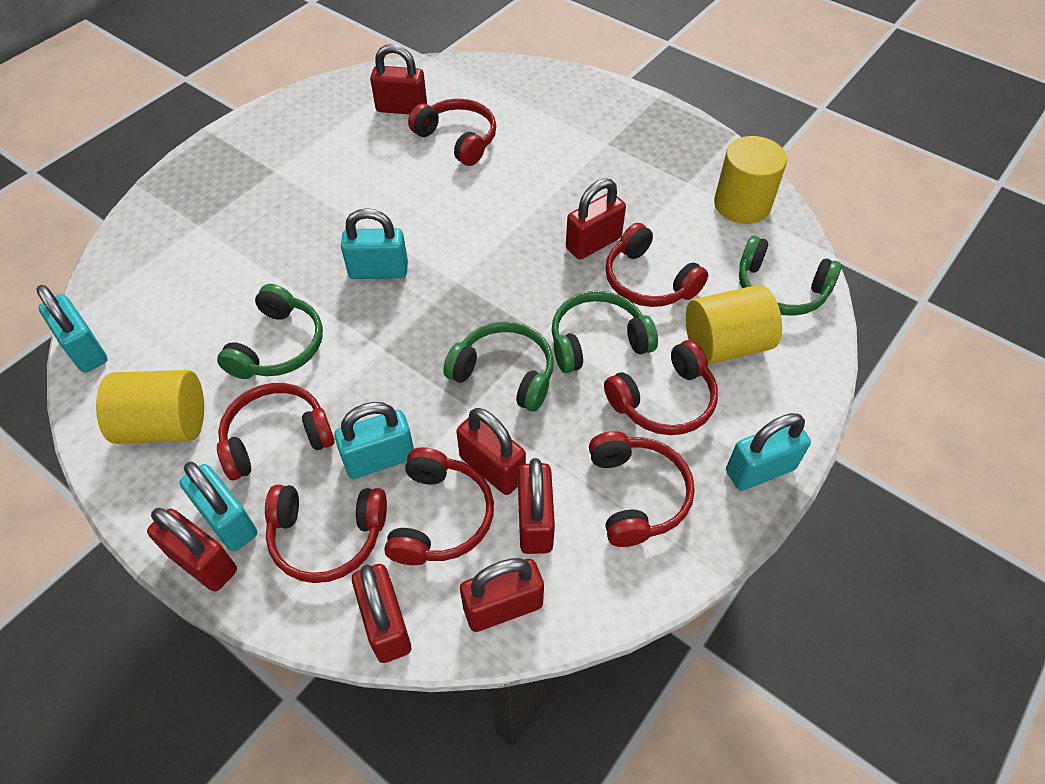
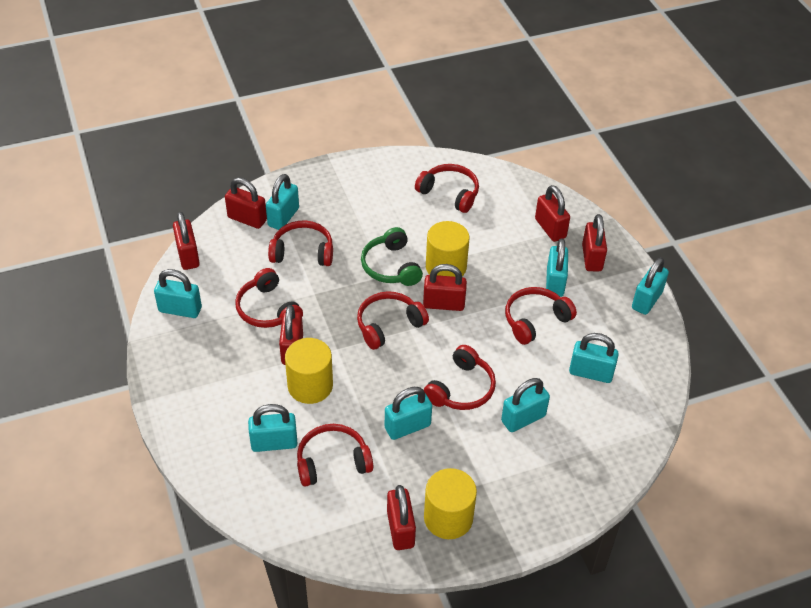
green headphones: 4 -> 1
turquoise padlock: 5 -> 8

